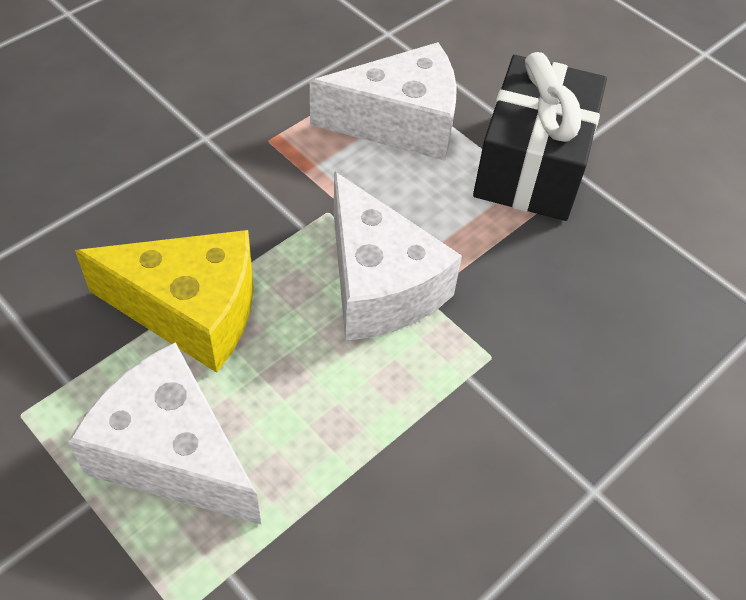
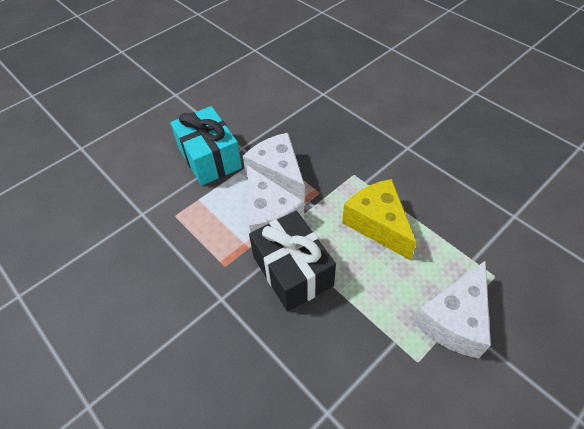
turquoise gift: 0 -> 1

